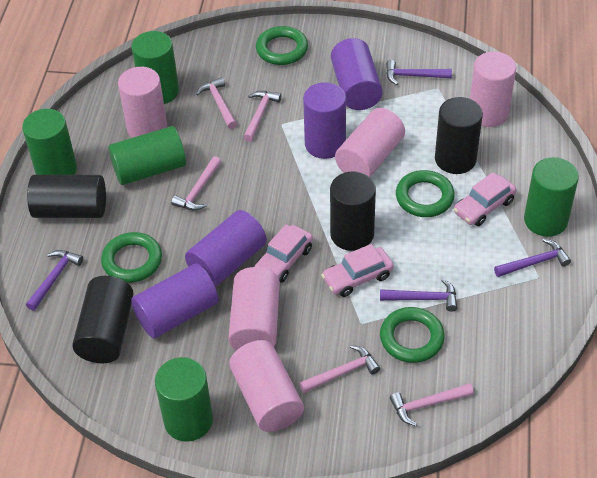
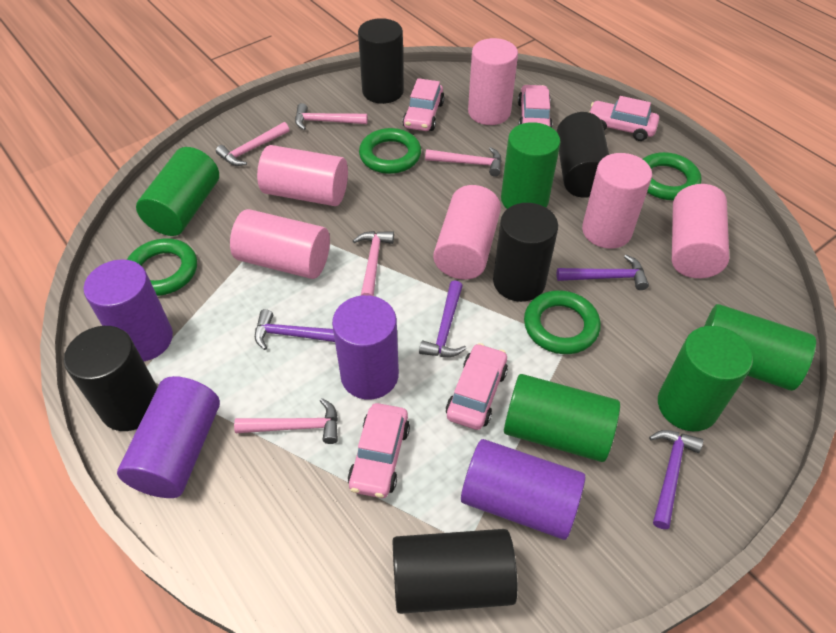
black cylinder: 4 -> 5
pink car: 3 -> 5
pink cylinder: 5 -> 6

